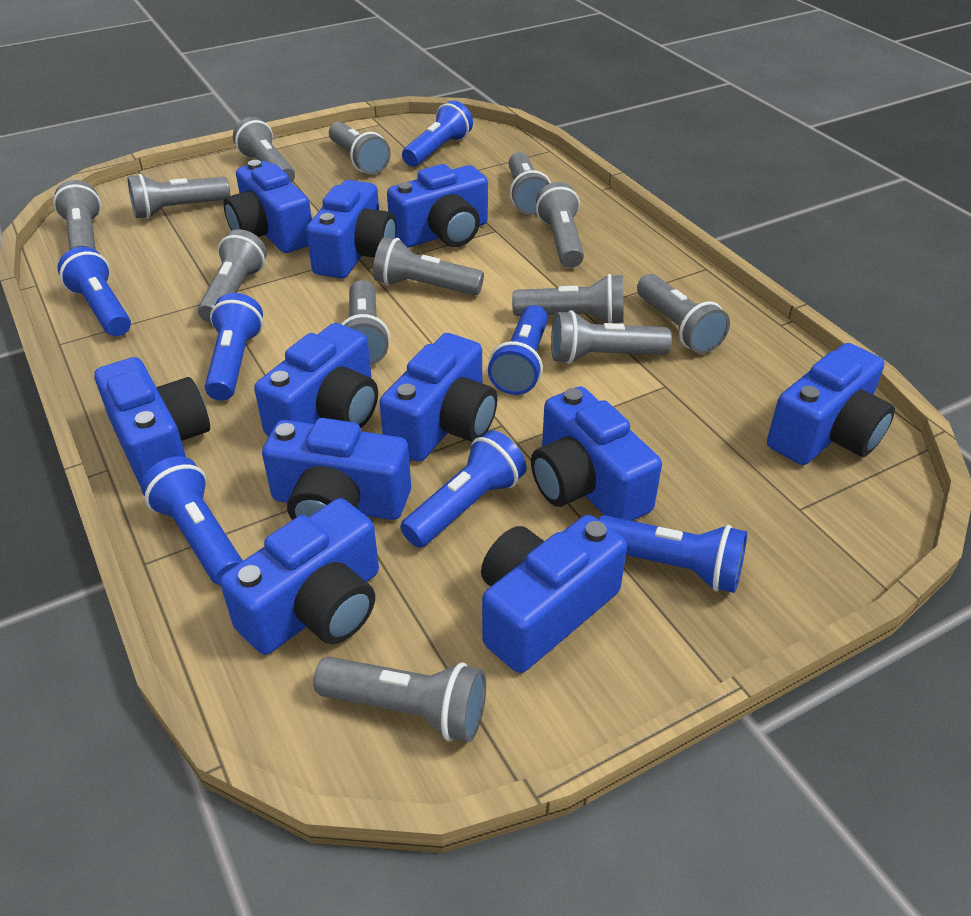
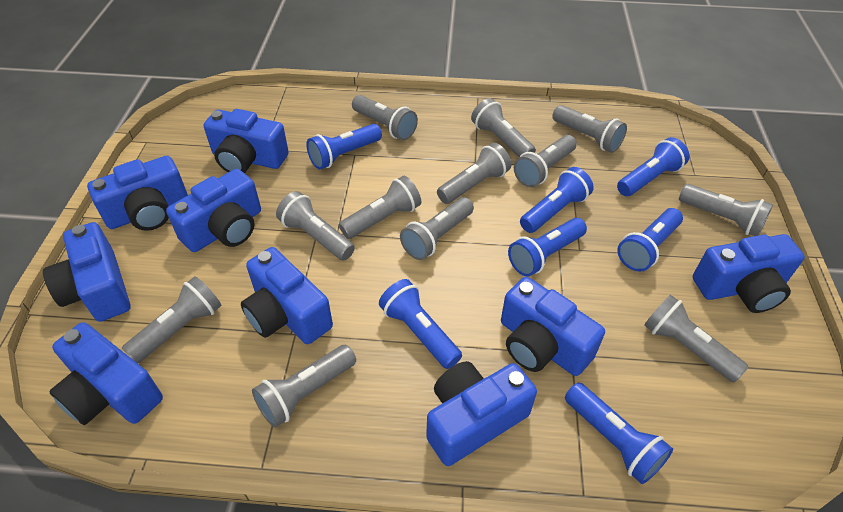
blue camera: 11 -> 9
grey flashlight: 13 -> 12

